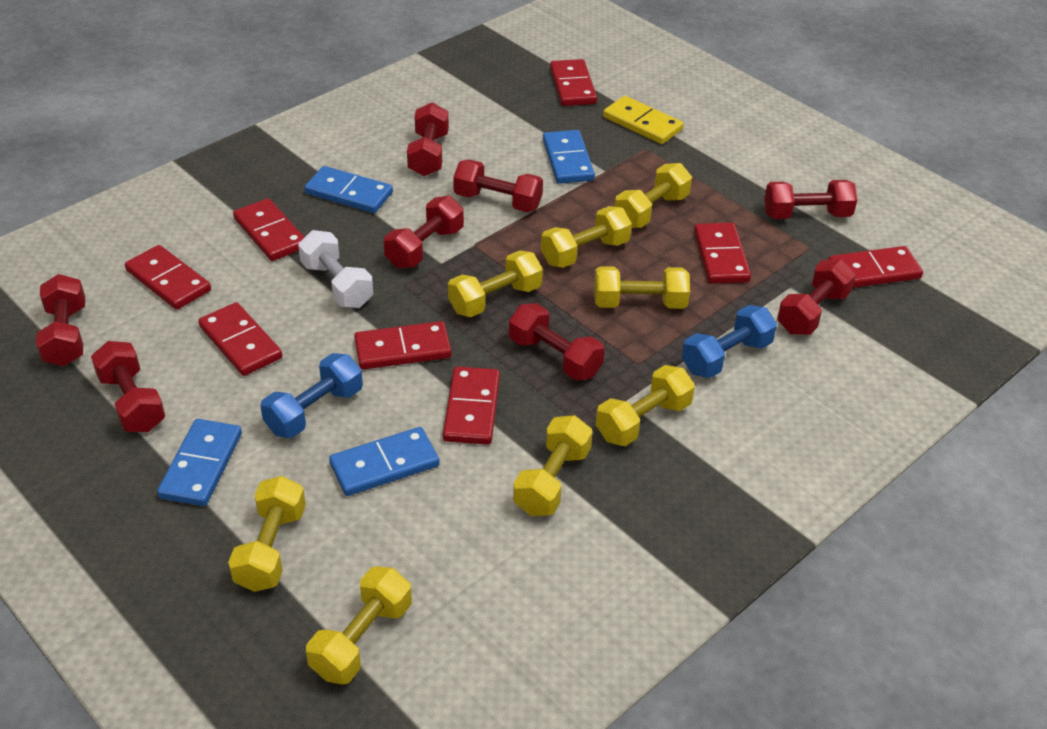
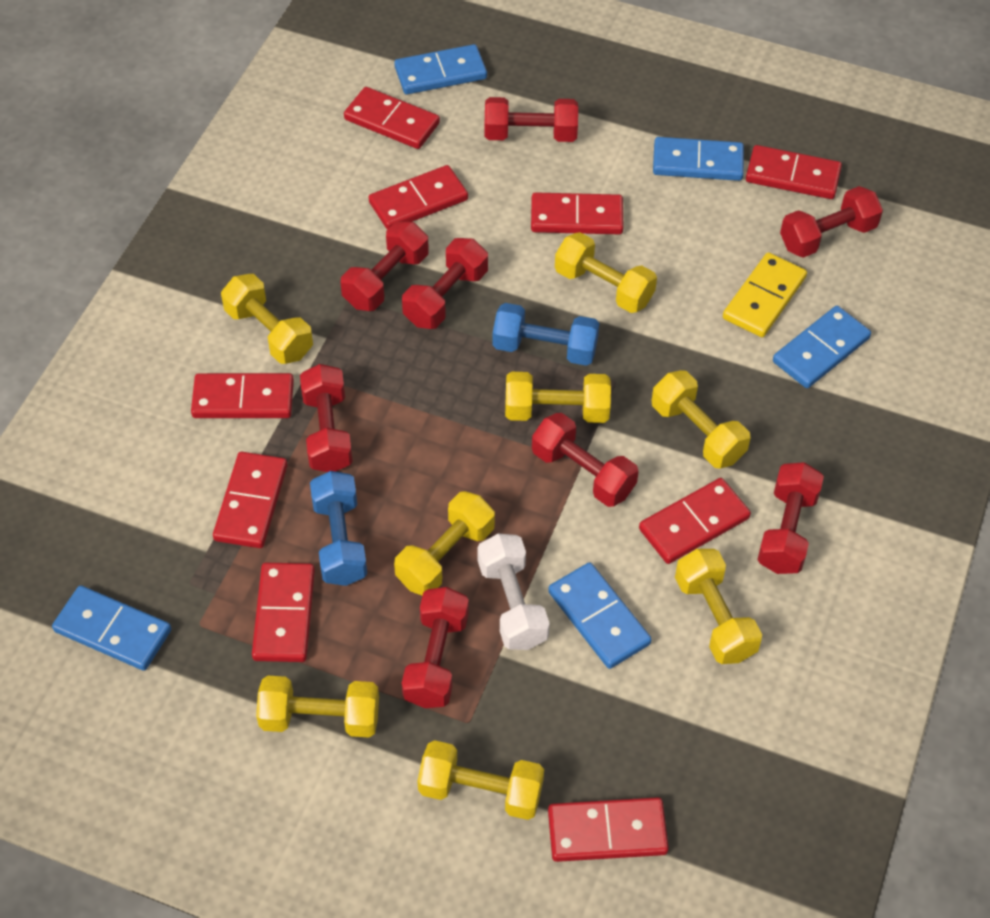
blue domino: 4 -> 5
red domino: 8 -> 9

